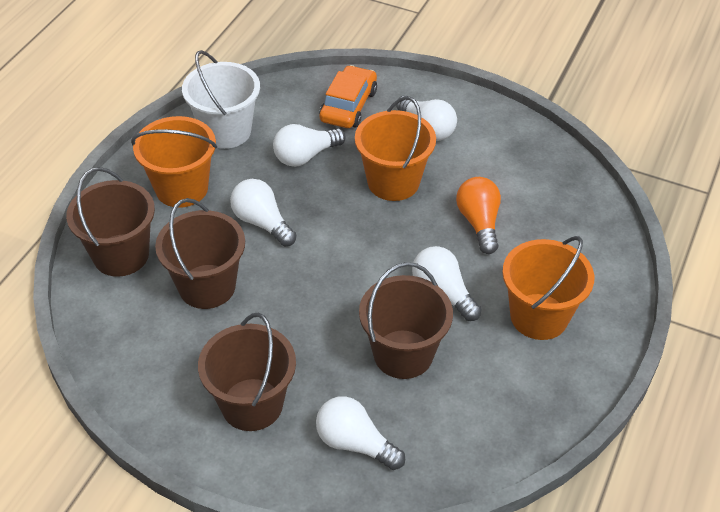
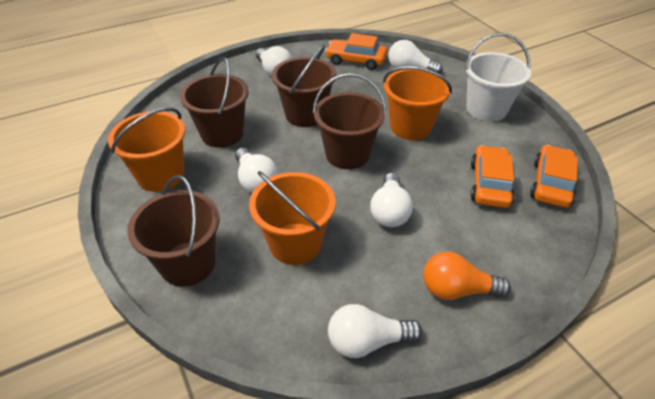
orange car: 1 -> 3

